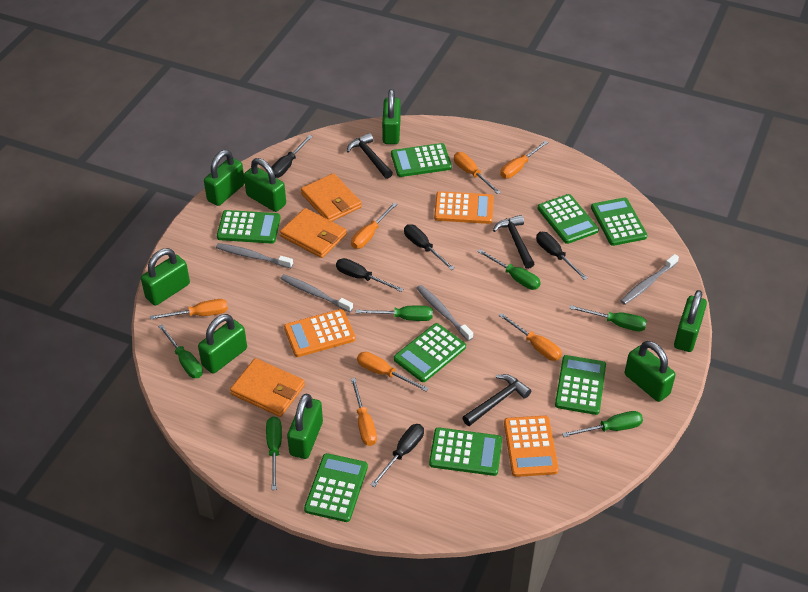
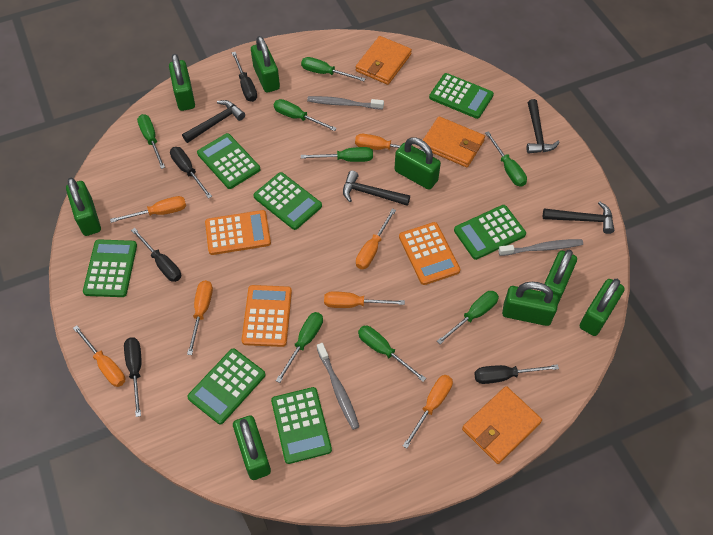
black hammer: 3 -> 4
green calculator: 8 -> 7
green screwdriver: 6 -> 8
grey toothbrush: 4 -> 3

